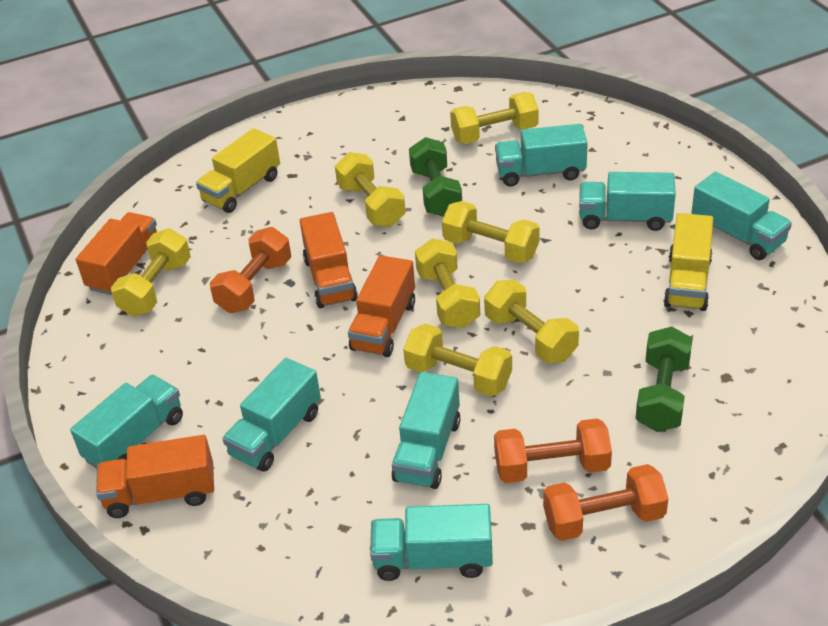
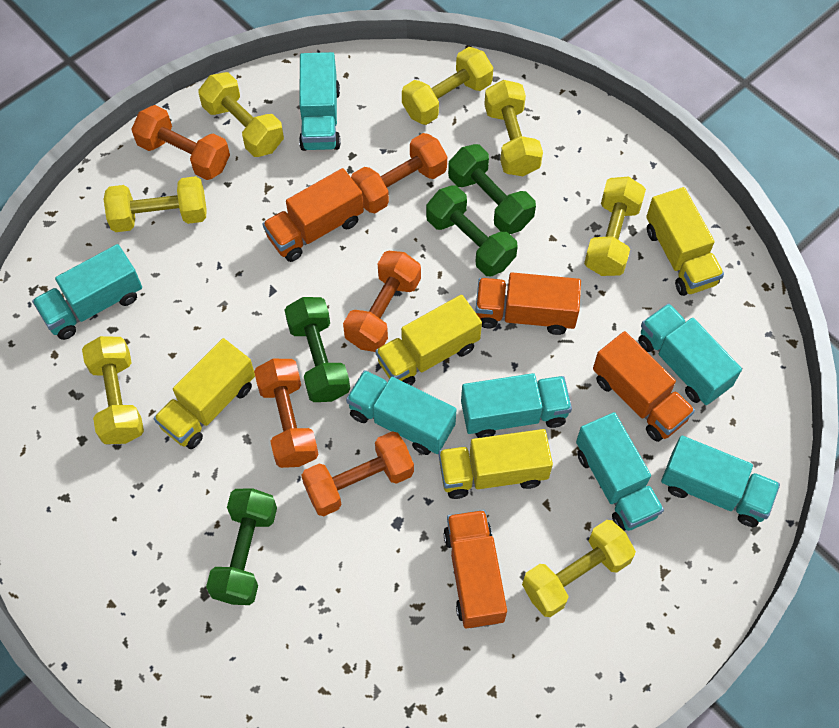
green dumbbell: 2 -> 4
orange dumbbell: 3 -> 5
yellow truck: 2 -> 4

